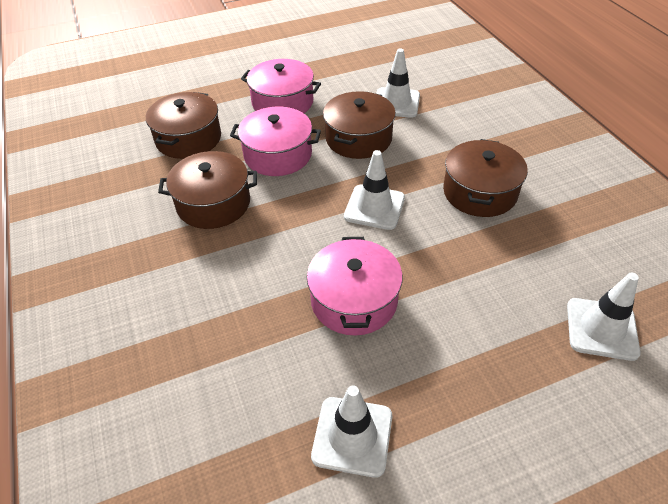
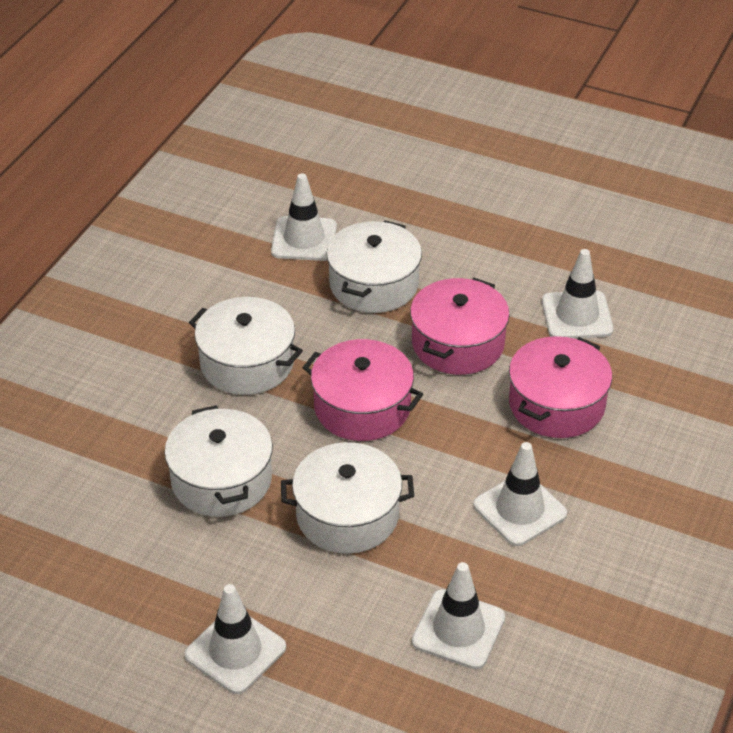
brown pot: 4 -> 0
white pot: 0 -> 4
white traffic cone: 4 -> 5

